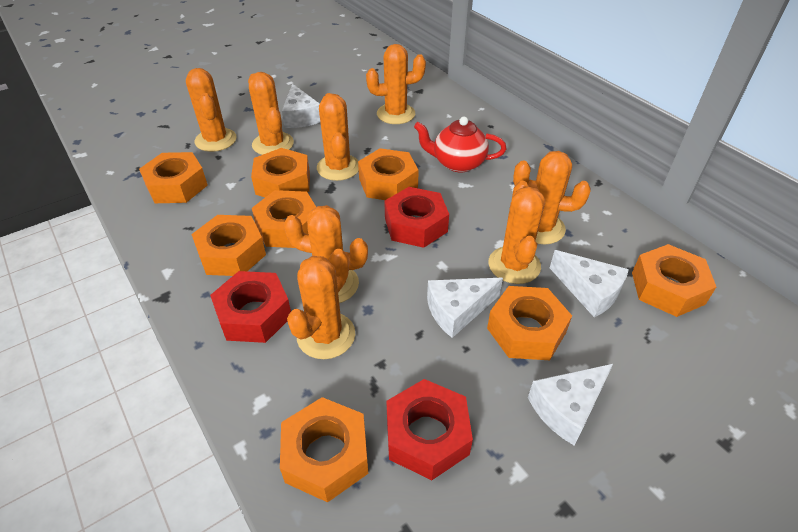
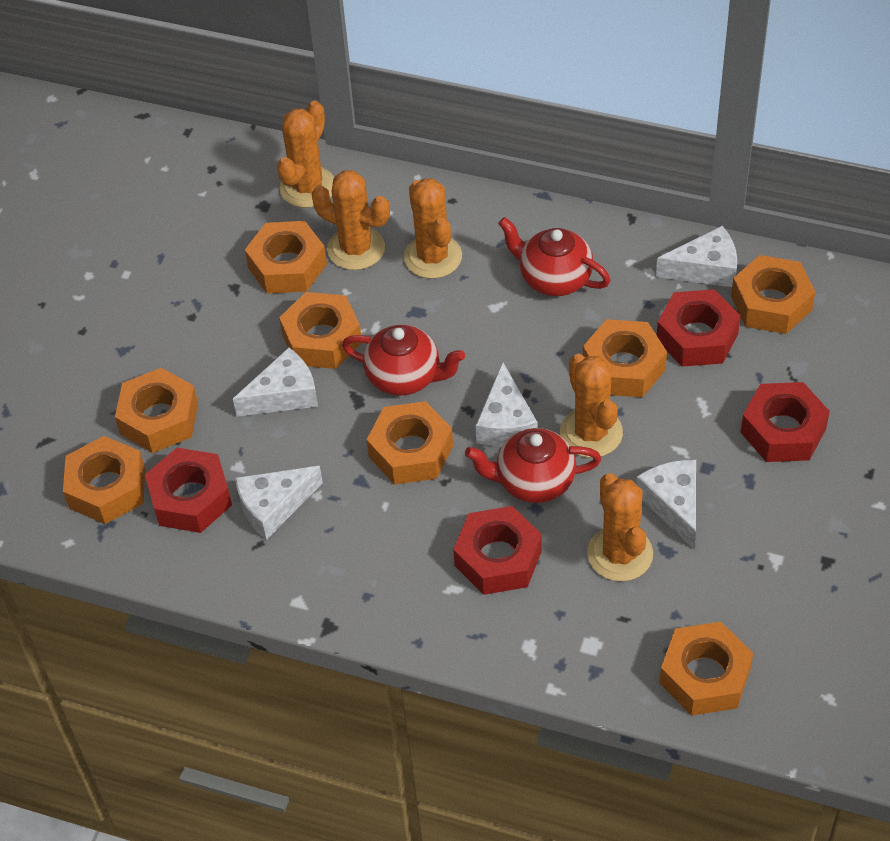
orange cactus: 8 -> 5
red nut: 3 -> 4
red teapot: 1 -> 3
white cheese: 4 -> 5

